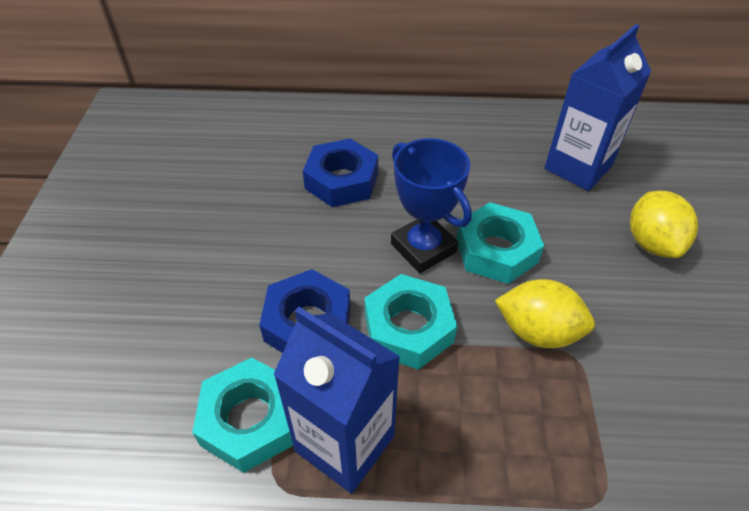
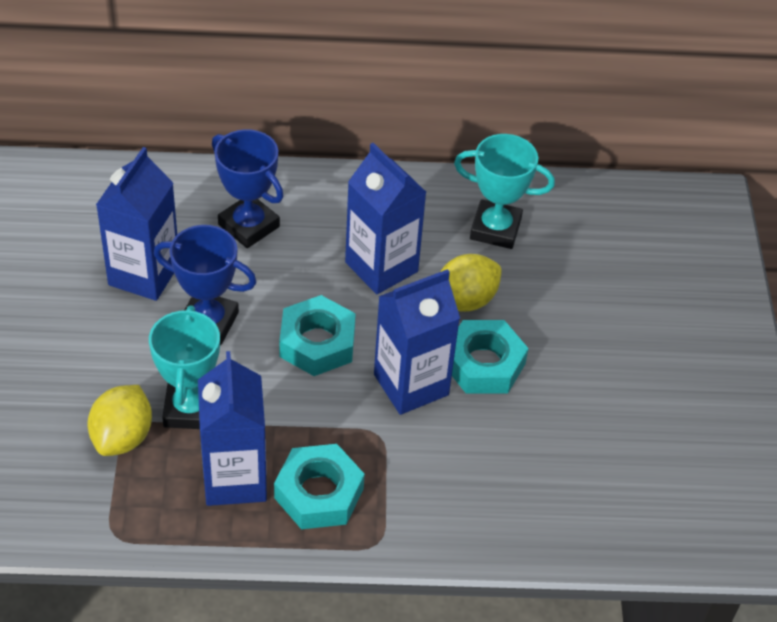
blue carton: 2 -> 4
blue nut: 2 -> 0
blue trophy: 1 -> 2
turquoise trophy: 0 -> 2

